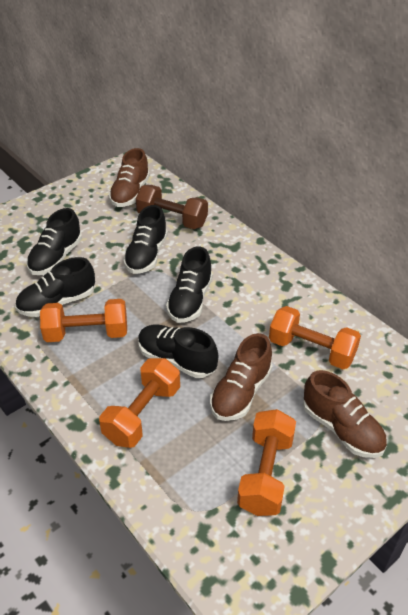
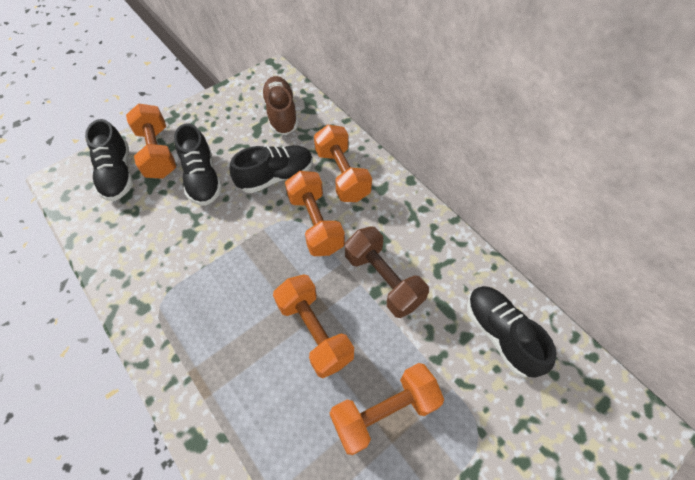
black shoe: 5 -> 4
brown shoe: 3 -> 1
orange dumbbell: 4 -> 5

